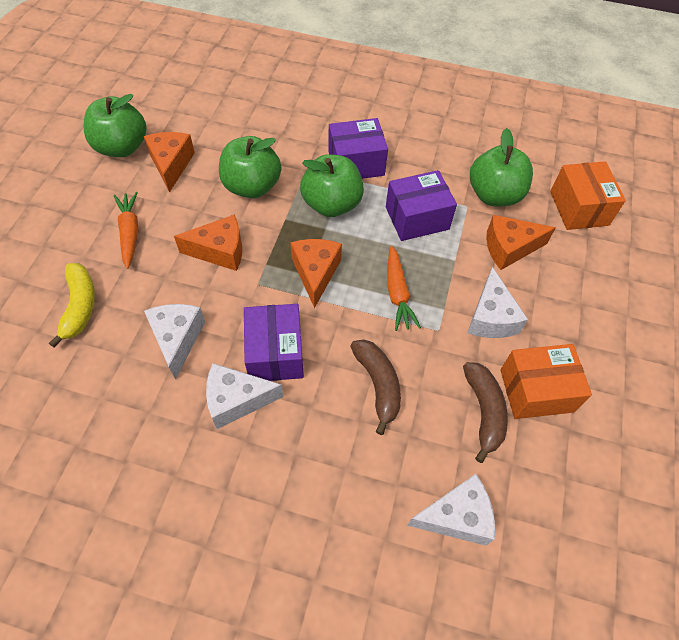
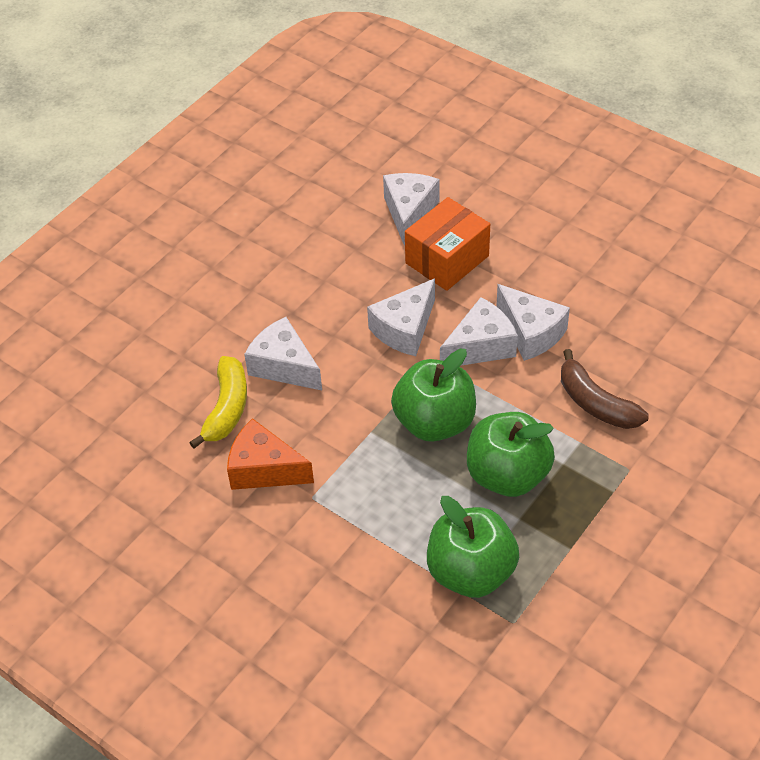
brown banana: 2 -> 1
green apple: 4 -> 3
orange box: 2 -> 1
orange carrot: 2 -> 0
orange cheese: 4 -> 1
purple box: 3 -> 0
white cheese: 4 -> 5

